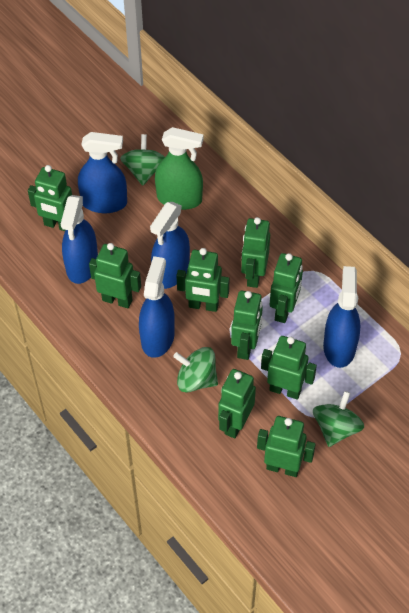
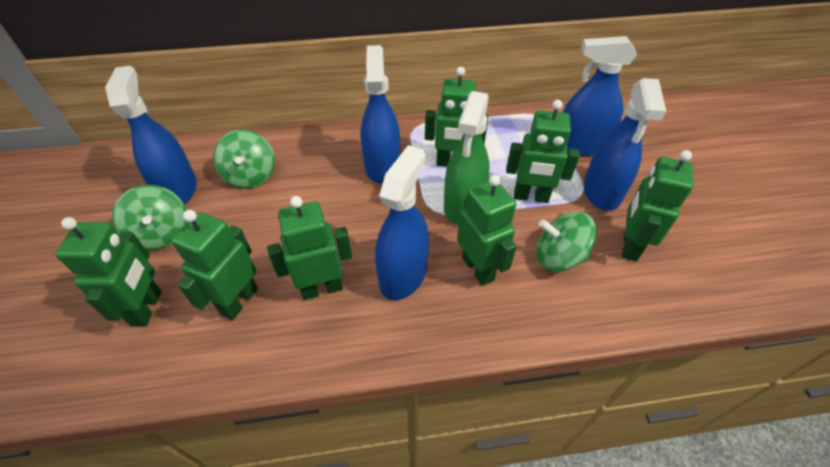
green robot: 9 -> 7

